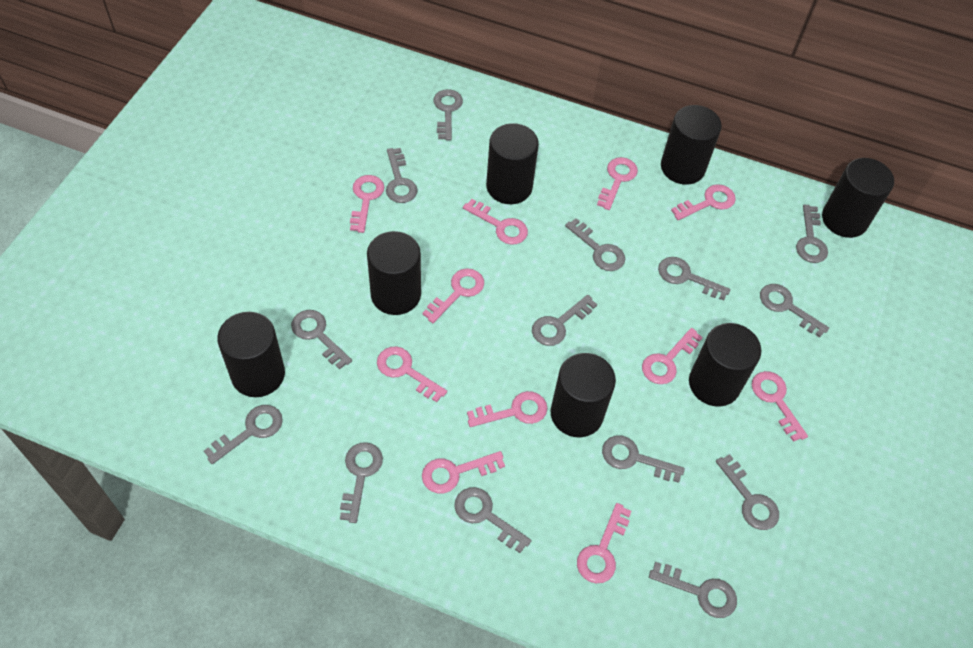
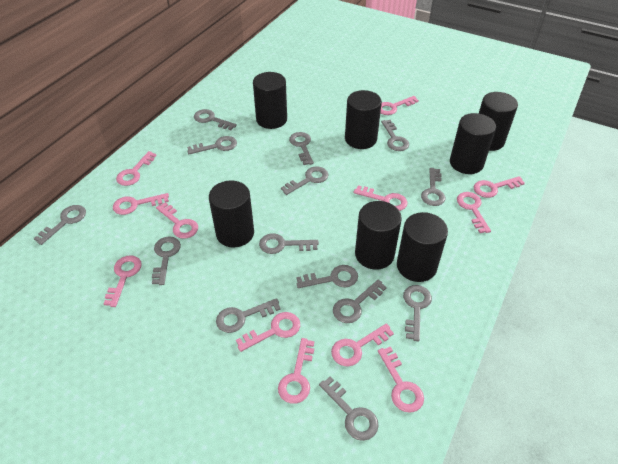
pink key: 11 -> 12

